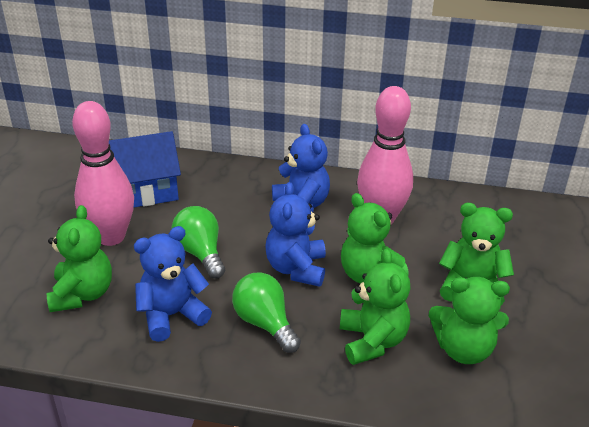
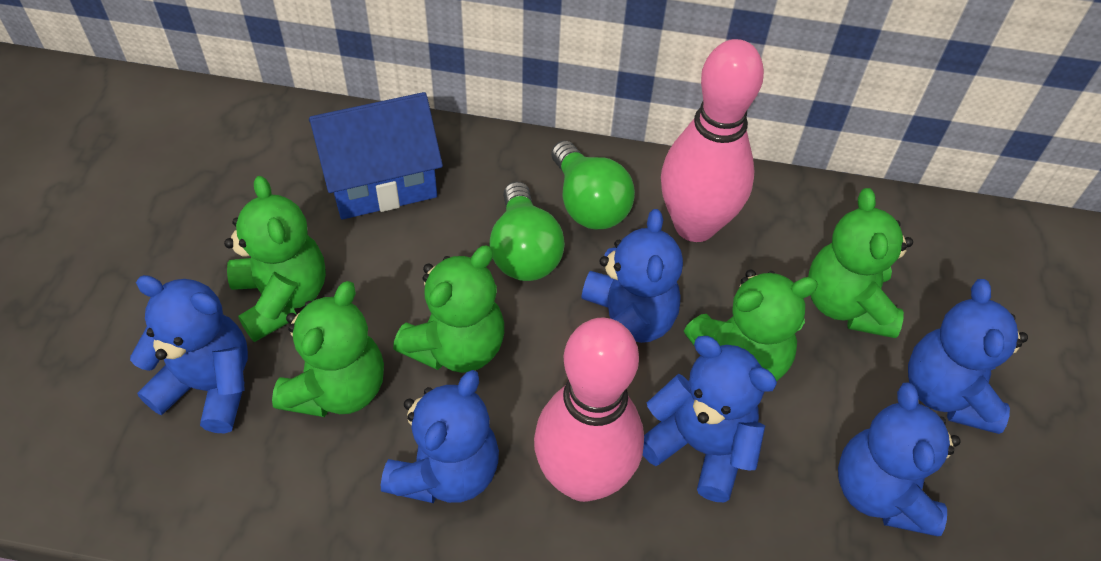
blue teddy bear: 3 -> 6

